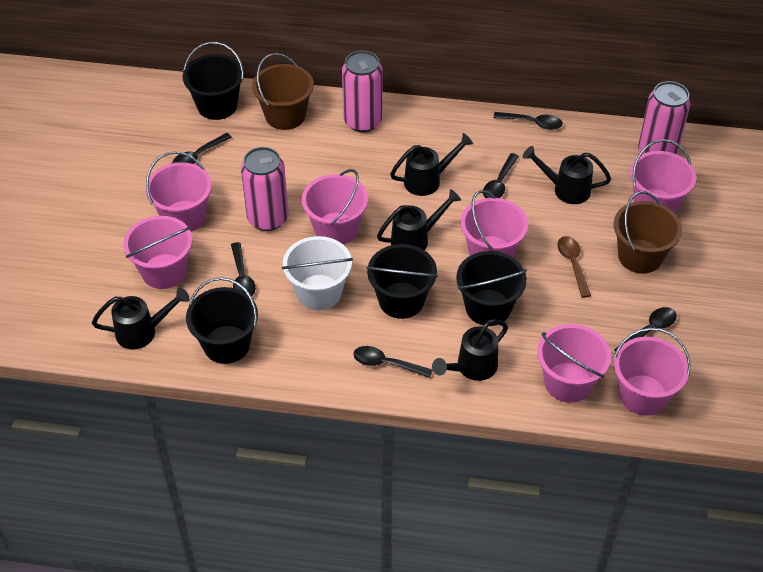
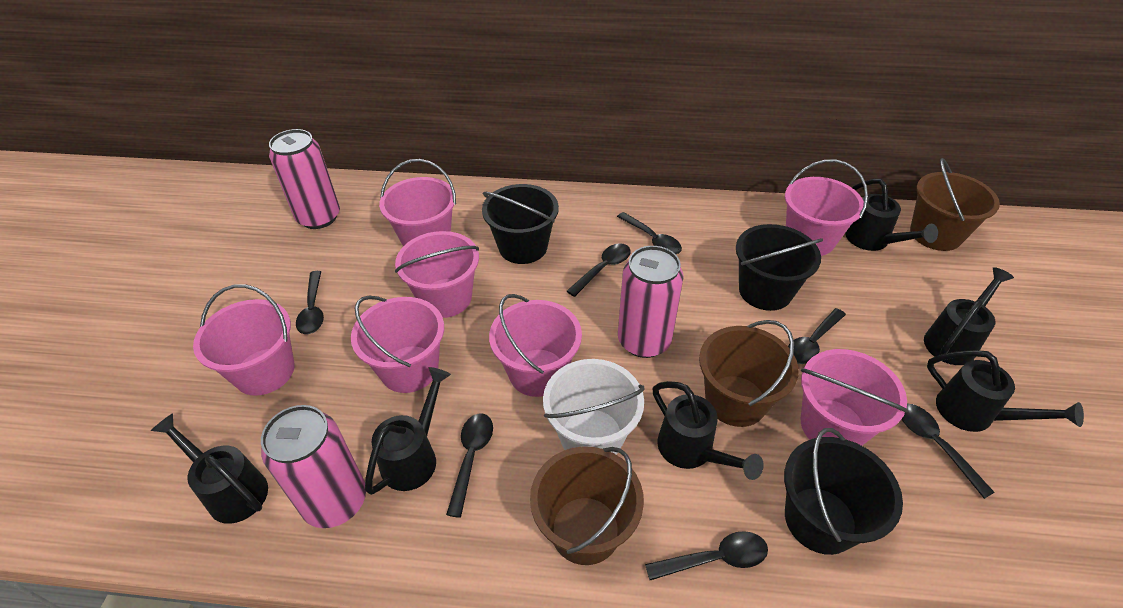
black bucket: 4 -> 3
black spoon: 6 -> 7
black watering can: 5 -> 6
brown bucket: 2 -> 3
brown spoon: 1 -> 0

